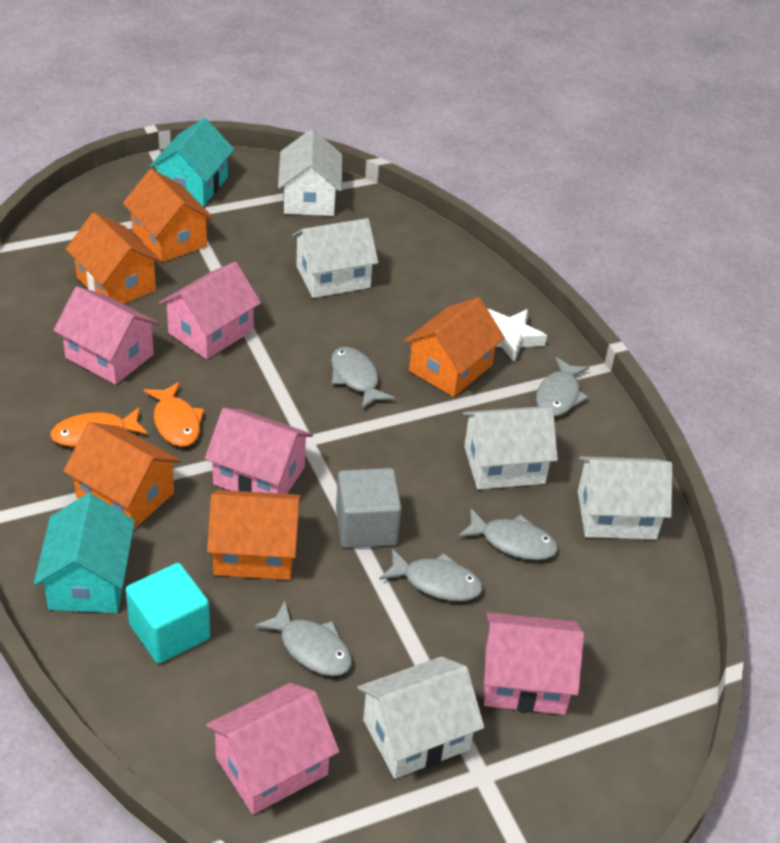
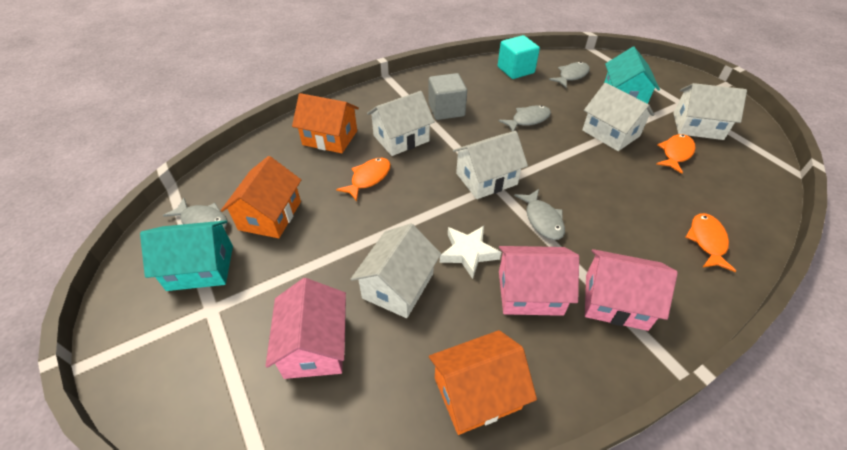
grey fish: 5 -> 4
orange fish: 2 -> 3
orange house: 5 -> 3
pink house: 5 -> 3

